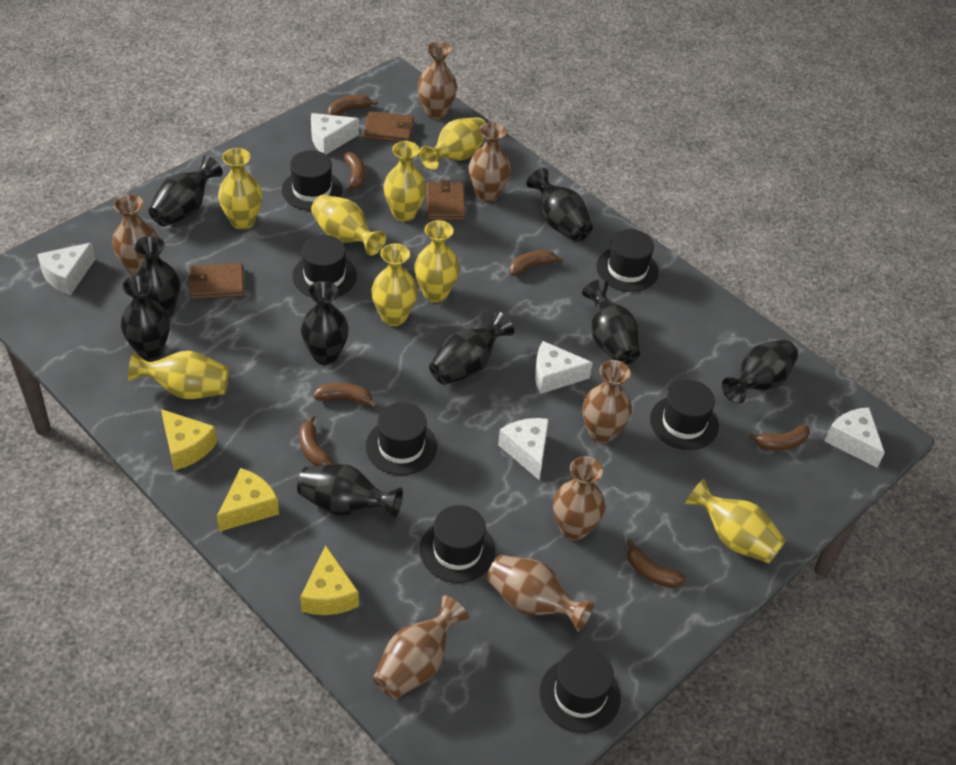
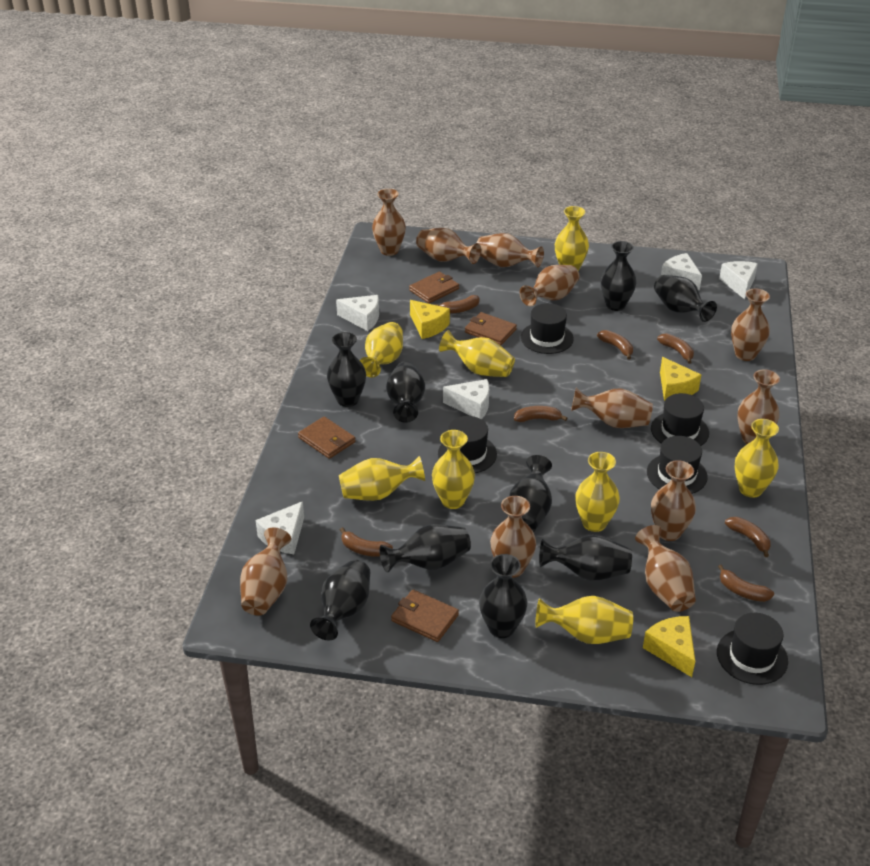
black hat: 7 -> 5
brown vase: 7 -> 11
brown wallet: 3 -> 4

